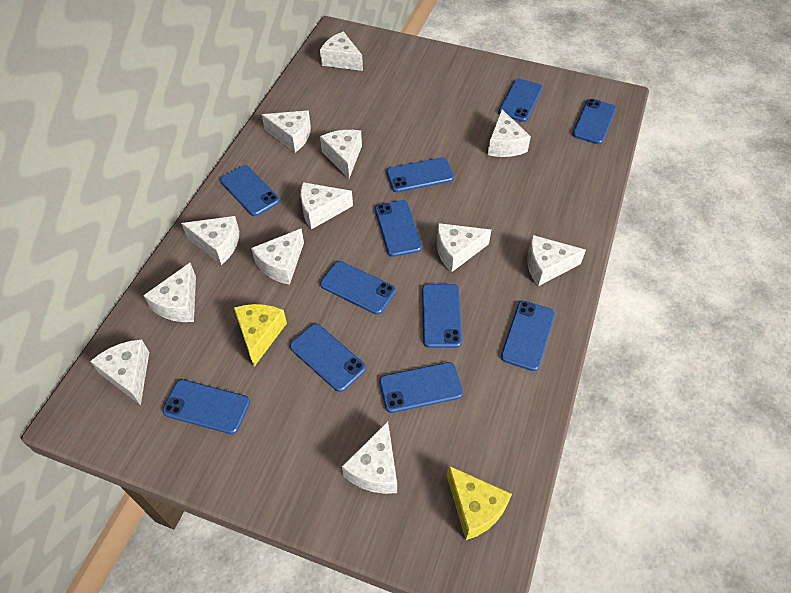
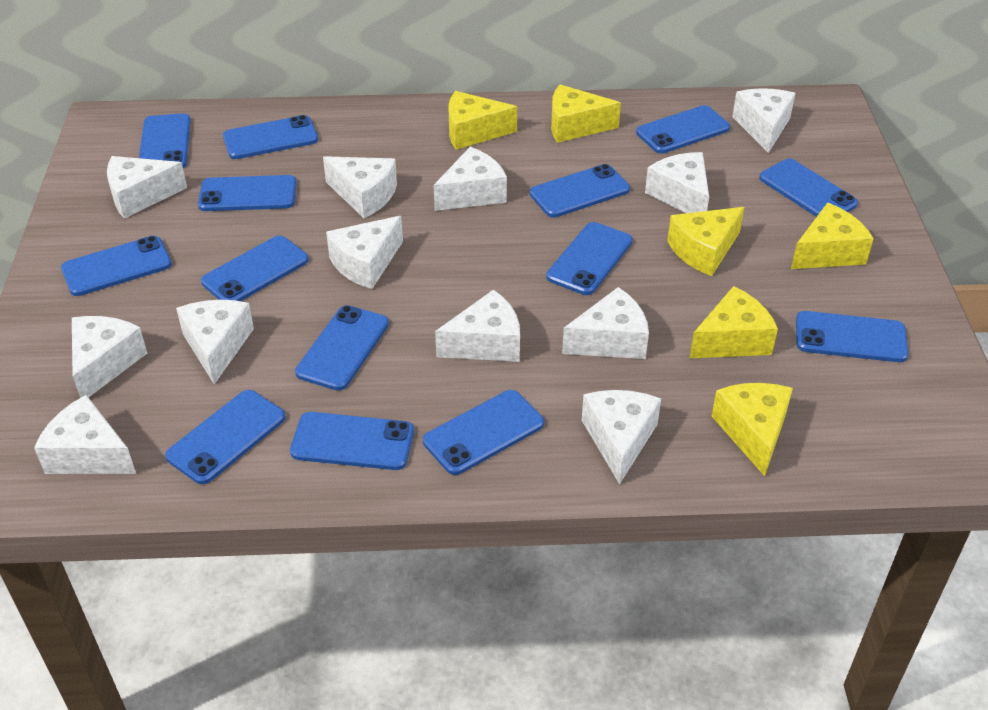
blue phone: 11 -> 14
yellow cheese: 2 -> 6

